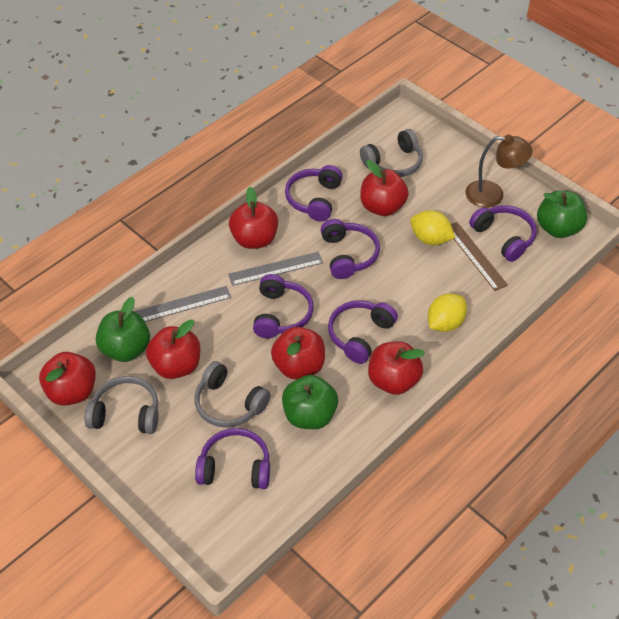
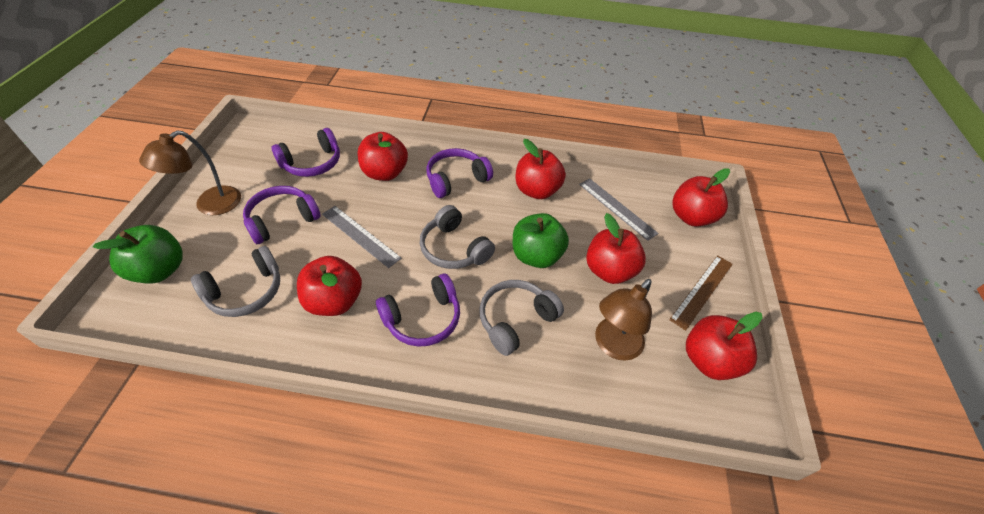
brown lamp: 1 -> 2
green apple: 3 -> 2
purple headphones: 6 -> 4
yellow lemon: 2 -> 0

